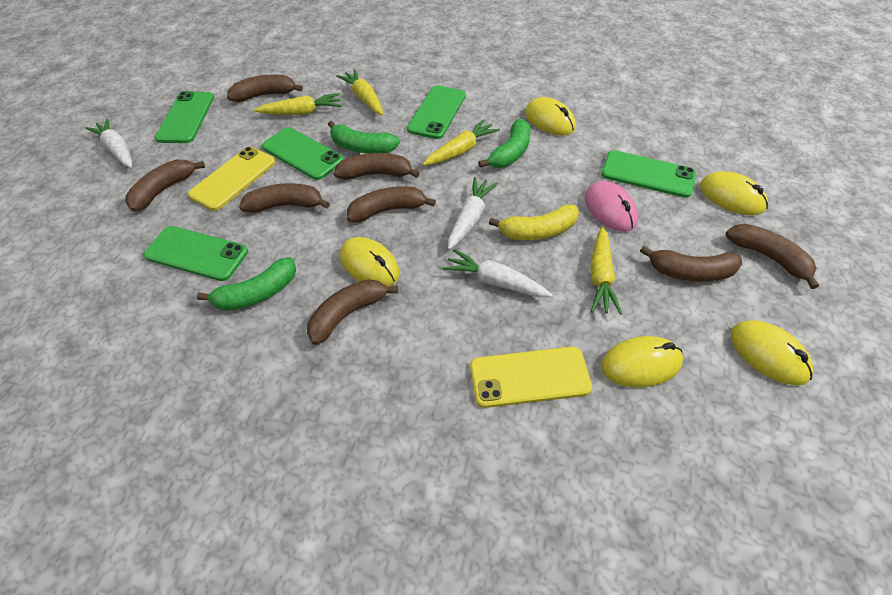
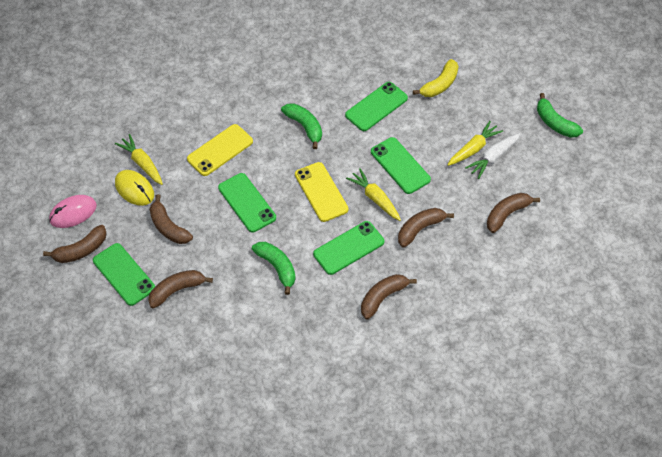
brown banana: 8 -> 6
white carrot: 3 -> 1
yellow carrot: 4 -> 3
yellow mouse: 5 -> 1

